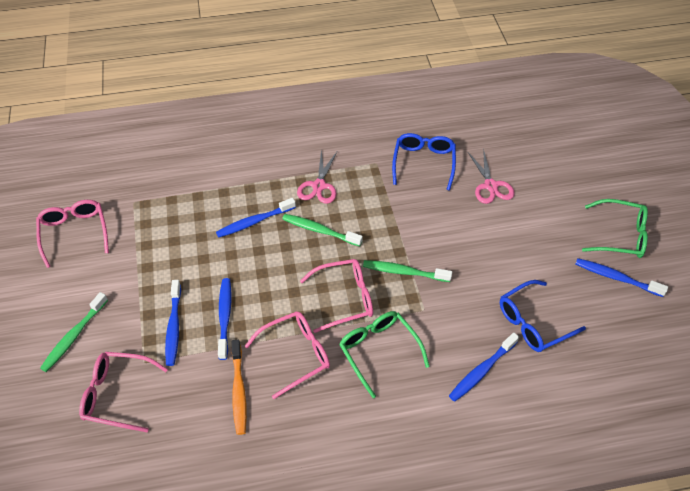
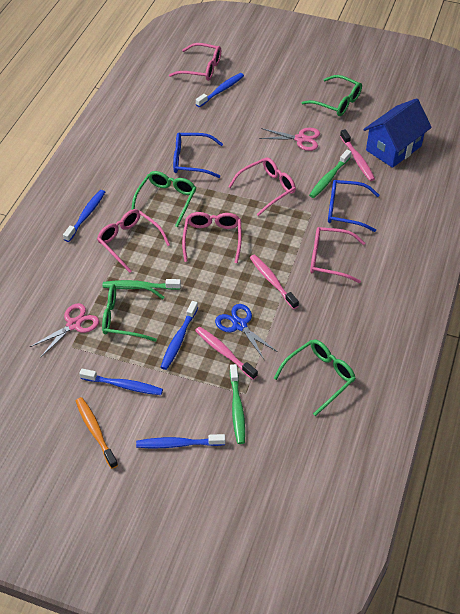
blue house: 0 -> 1
blue scissors: 0 -> 1
green glasses: 2 -> 4
pink glasses: 4 -> 5
pink toothbrush: 0 -> 3

